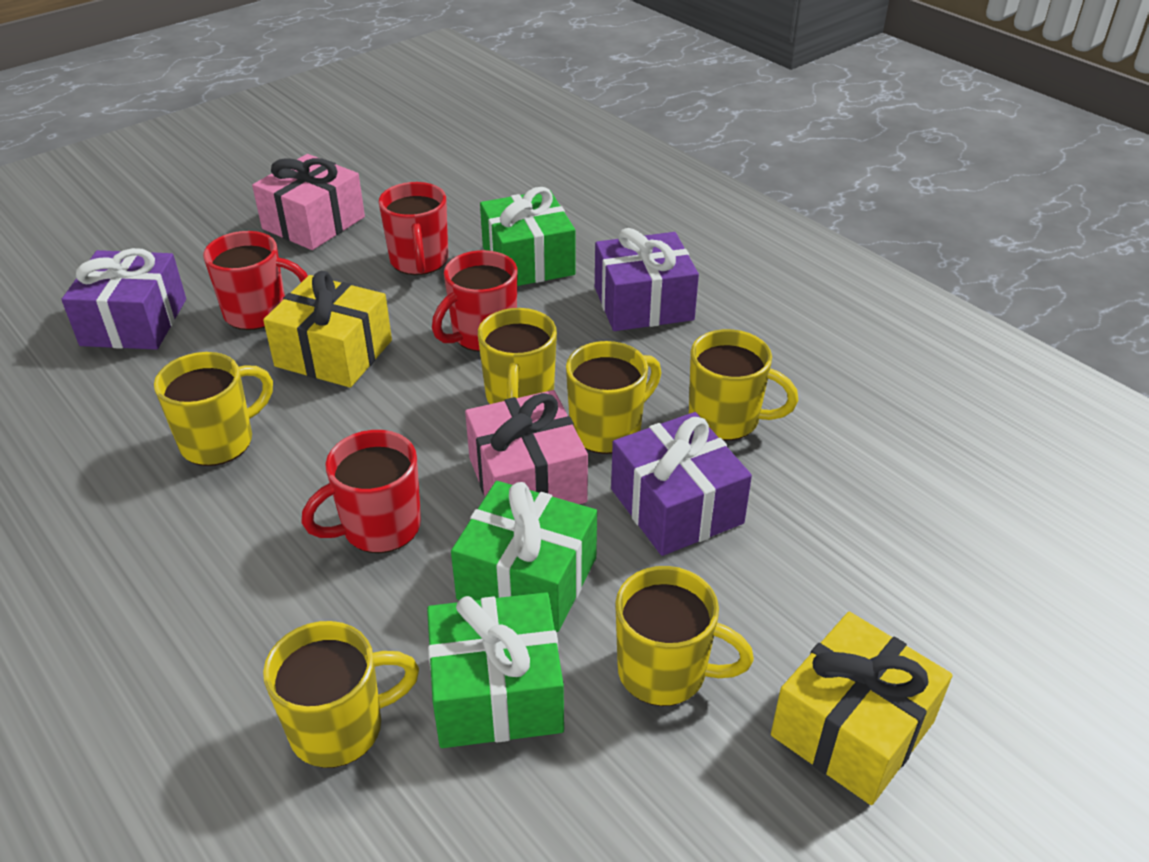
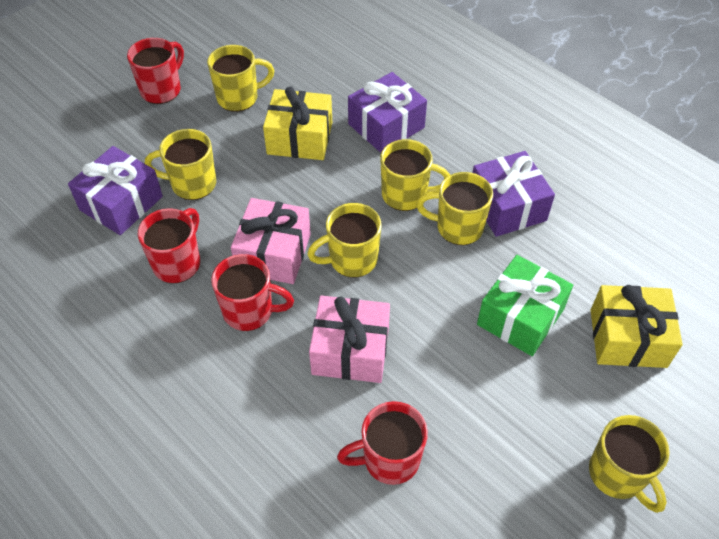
green gift: 3 -> 1

